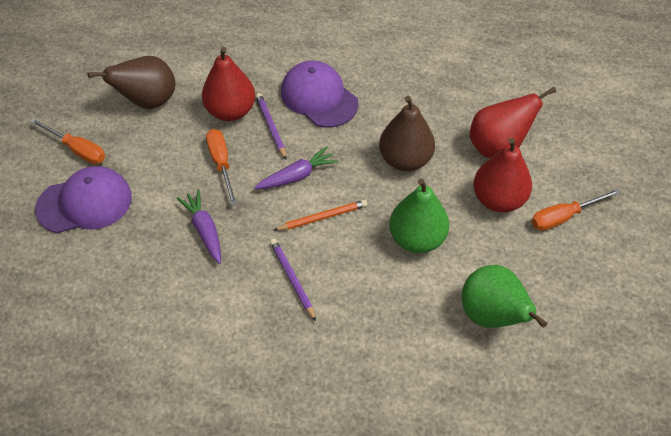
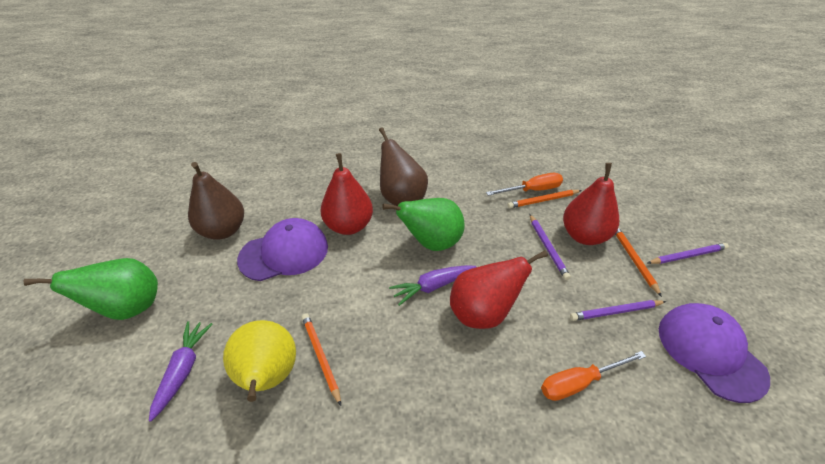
orange pencil: 1 -> 3
orange screwdriver: 3 -> 2
purple pencil: 2 -> 3
yellow pear: 0 -> 1

